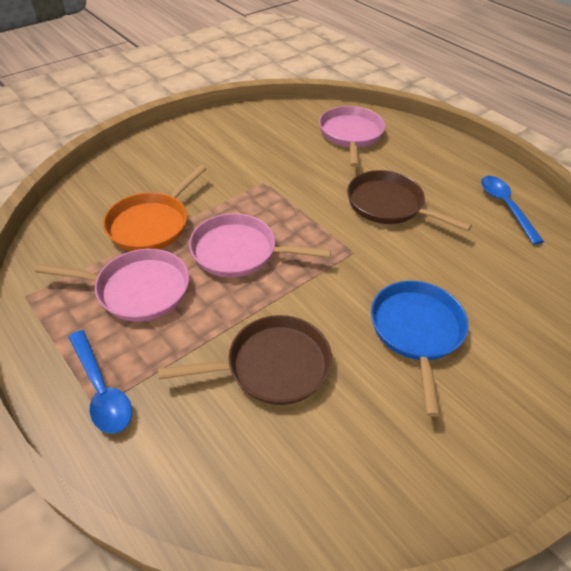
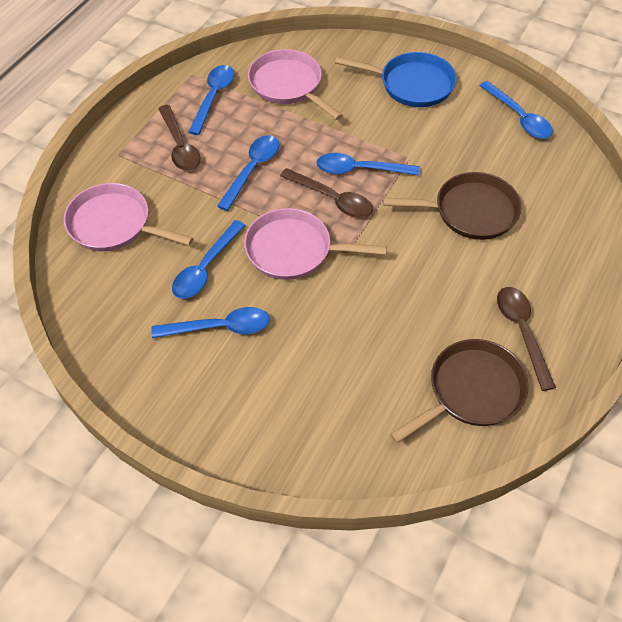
blue spoon: 2 -> 6
brown spoon: 0 -> 3
orange pan: 1 -> 0

